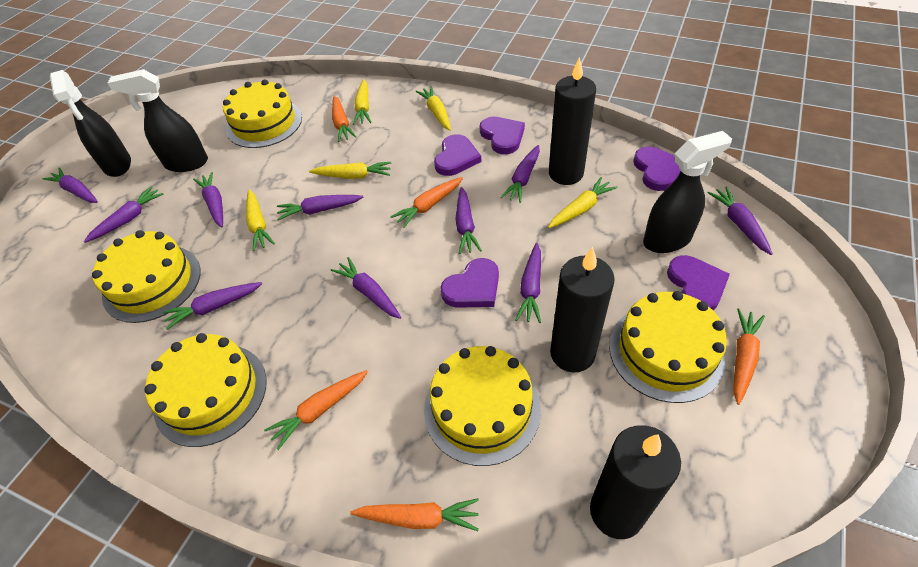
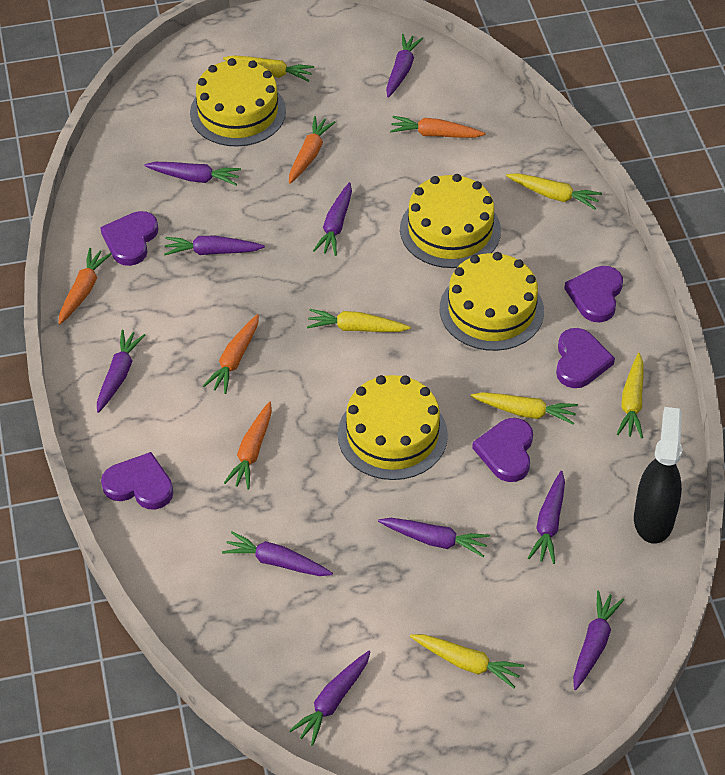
black candle: 3 -> 0
black spray bottle: 3 -> 1
yellow cake: 5 -> 4
yellow carrot: 5 -> 6

